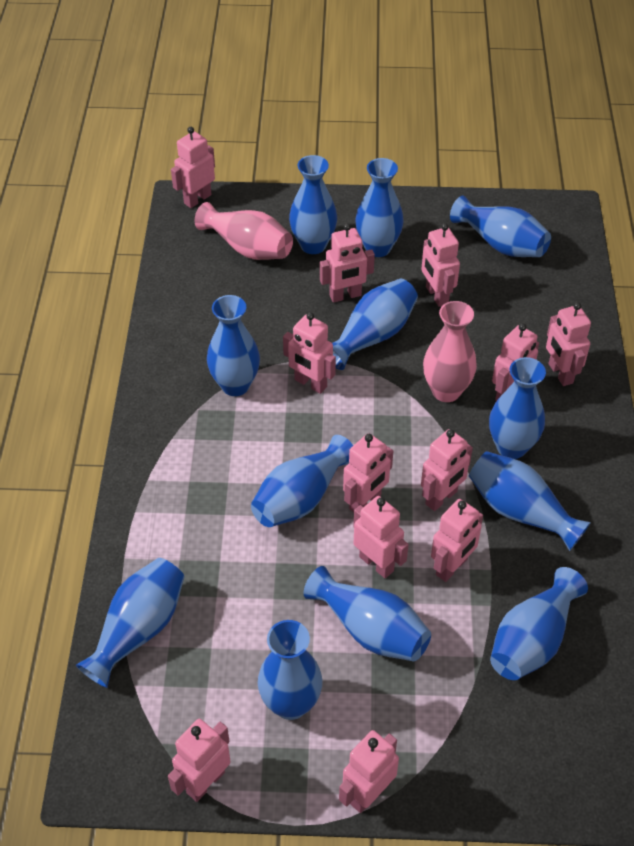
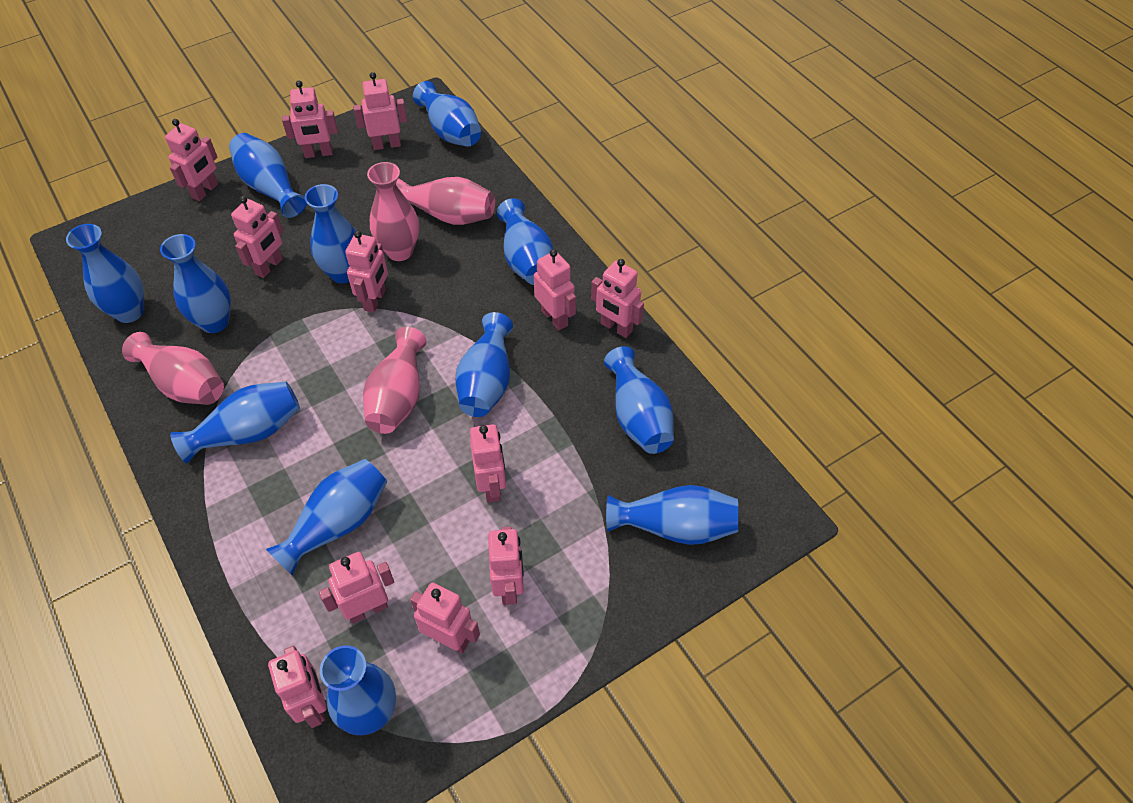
pink vase: 2 -> 4

